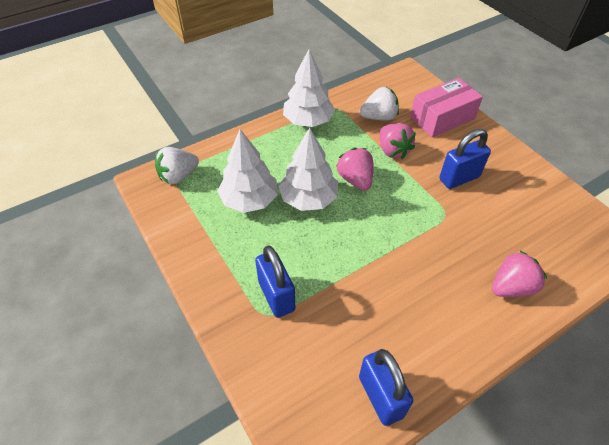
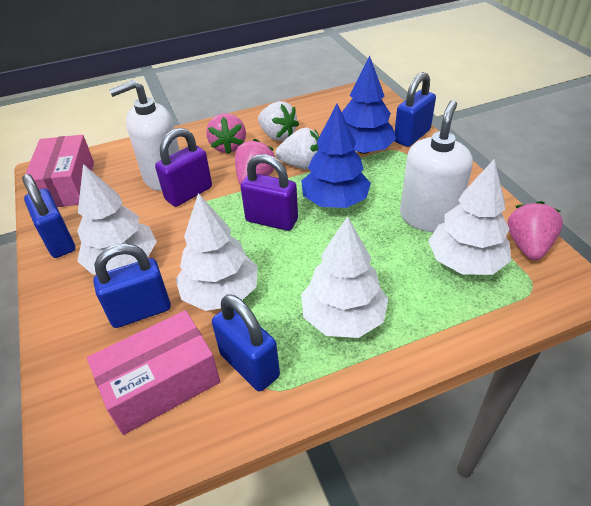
blue padlock: 3 -> 4
blue tree: 0 -> 2
pink box: 1 -> 2
purple padlock: 0 -> 2
white soap dispenser: 0 -> 2
white tree: 3 -> 4

